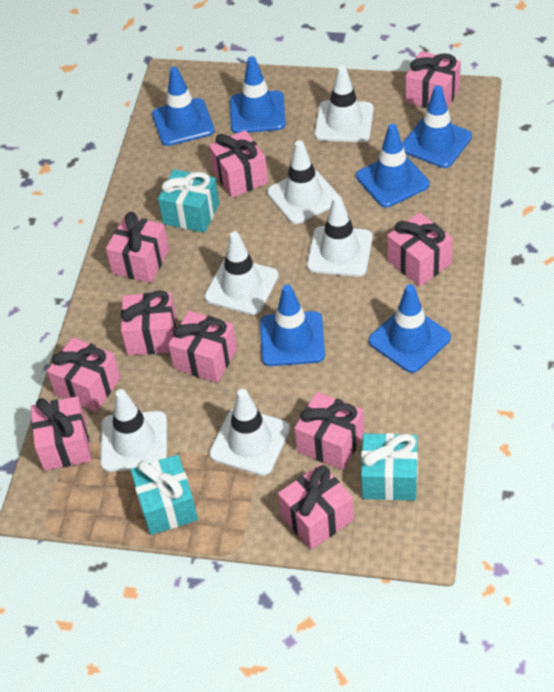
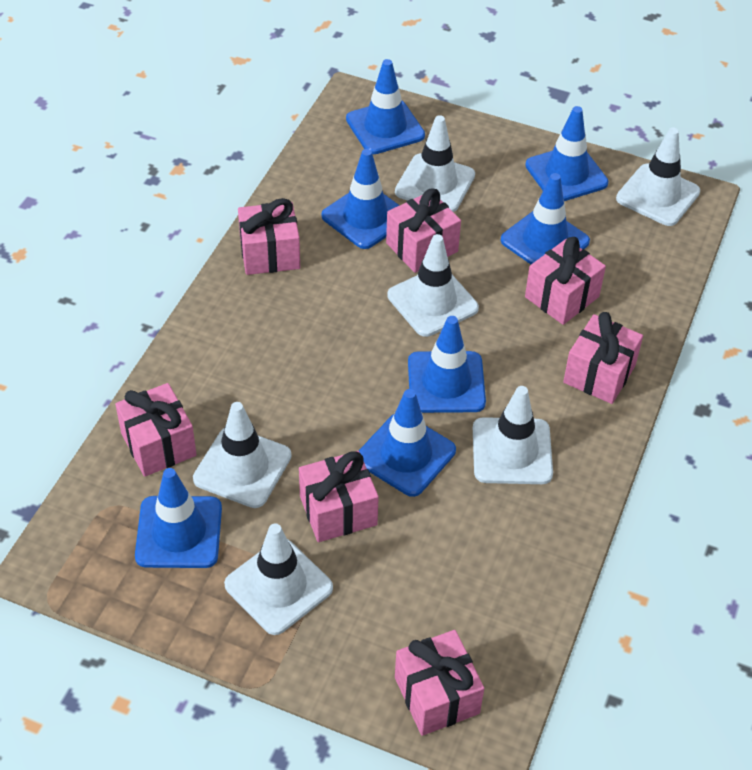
blue traffic cone: 6 -> 7
pink gift: 10 -> 7
turquoise gift: 3 -> 0

